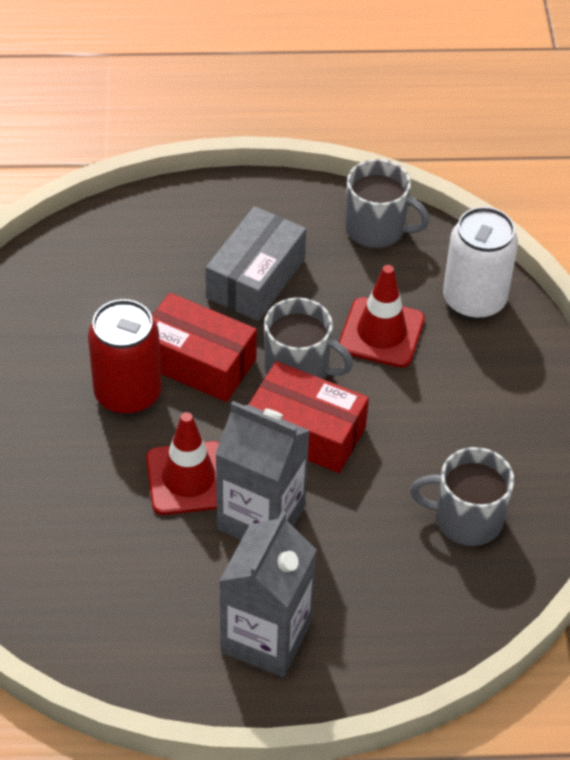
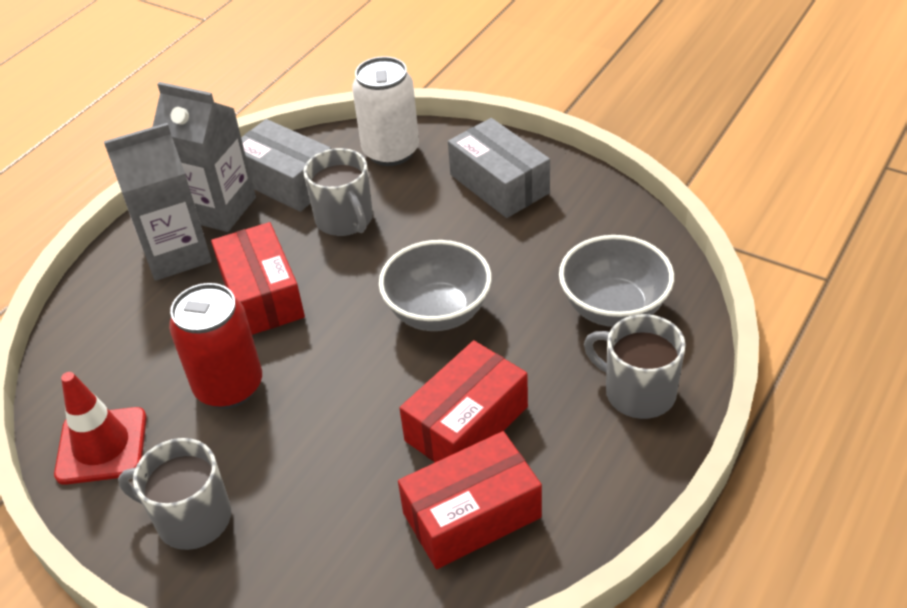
grey bowl: 0 -> 2
grey box: 1 -> 2
red box: 2 -> 3
red traffic cone: 2 -> 1

